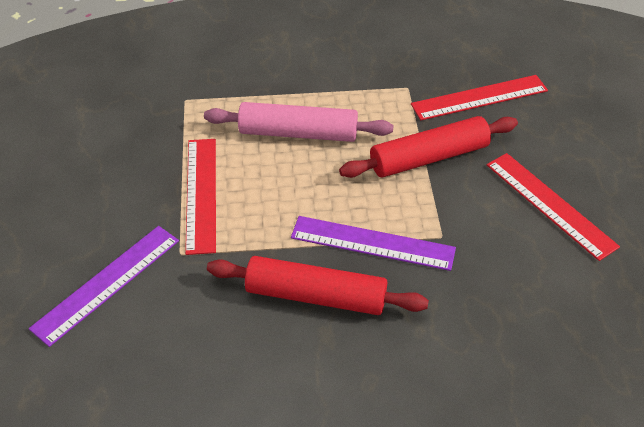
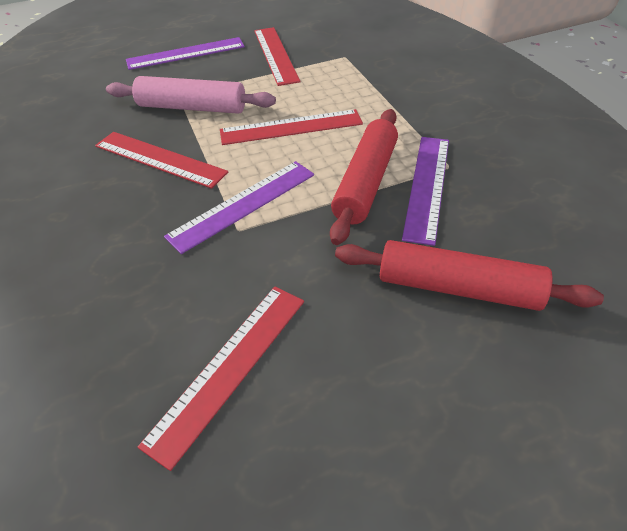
purple ruler: 2 -> 3
red ruler: 3 -> 4

